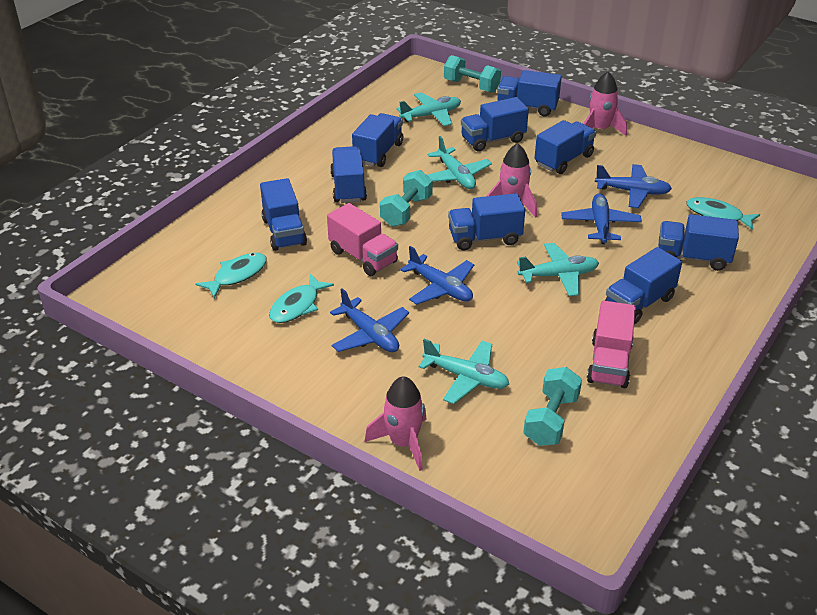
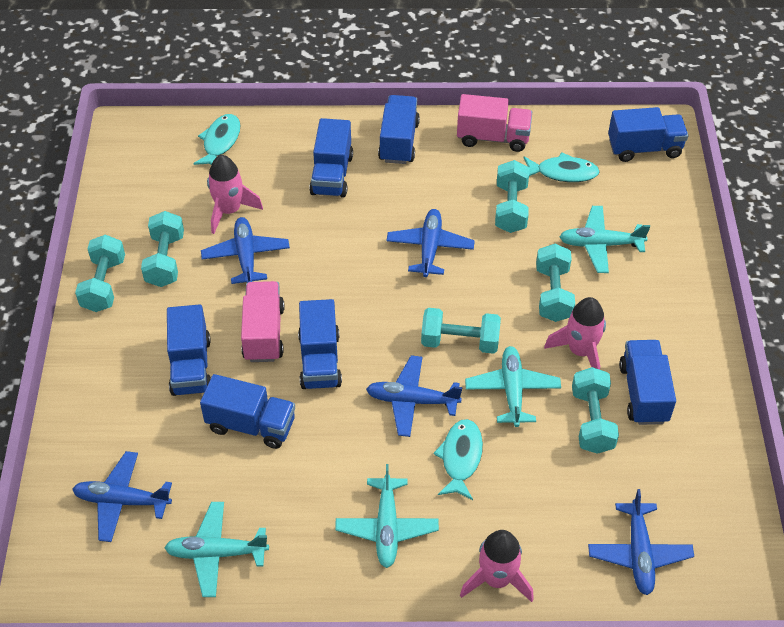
blue plane: 4 -> 5
blue truck: 9 -> 7
turquoise dumbbell: 3 -> 6

